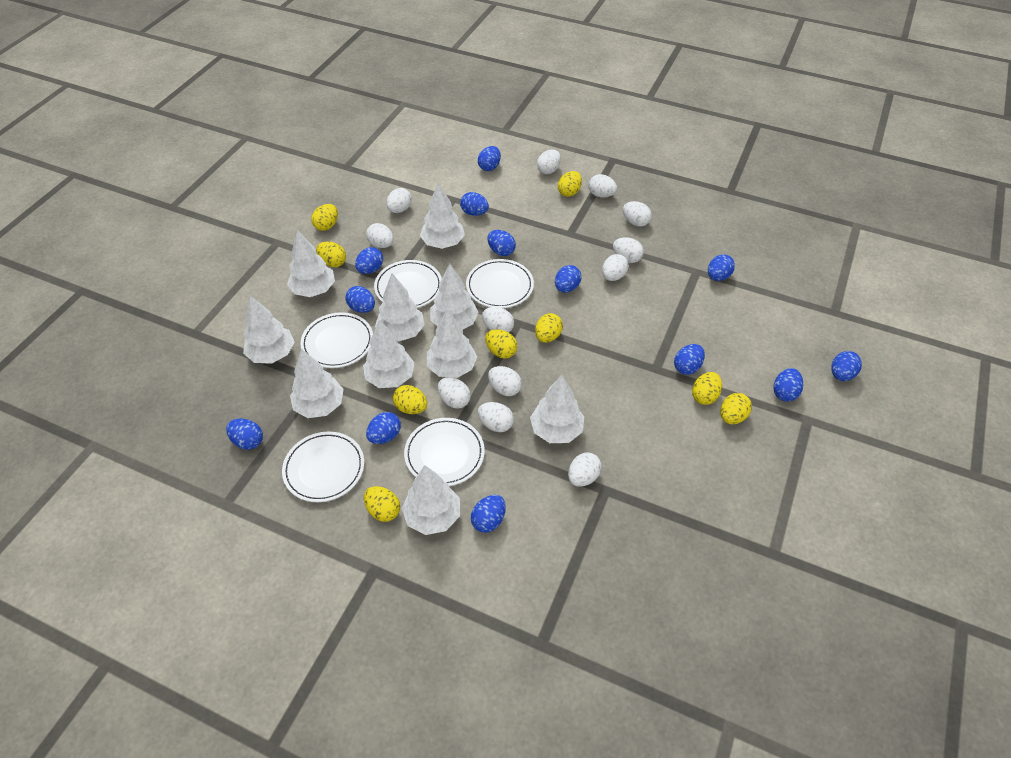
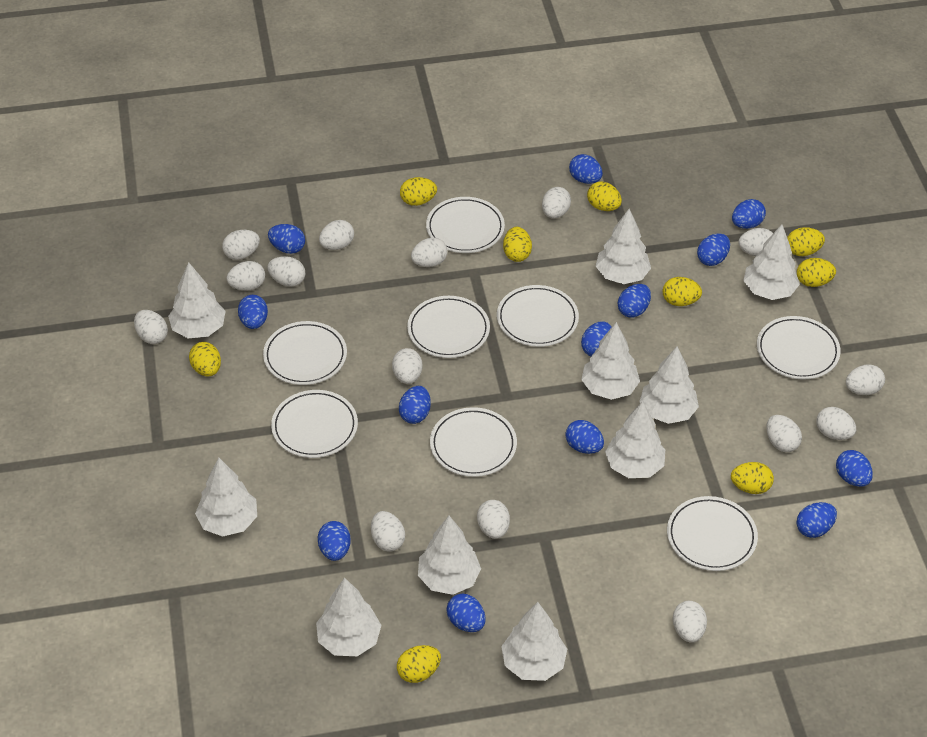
white egg: 12 -> 15
white plate: 5 -> 8

